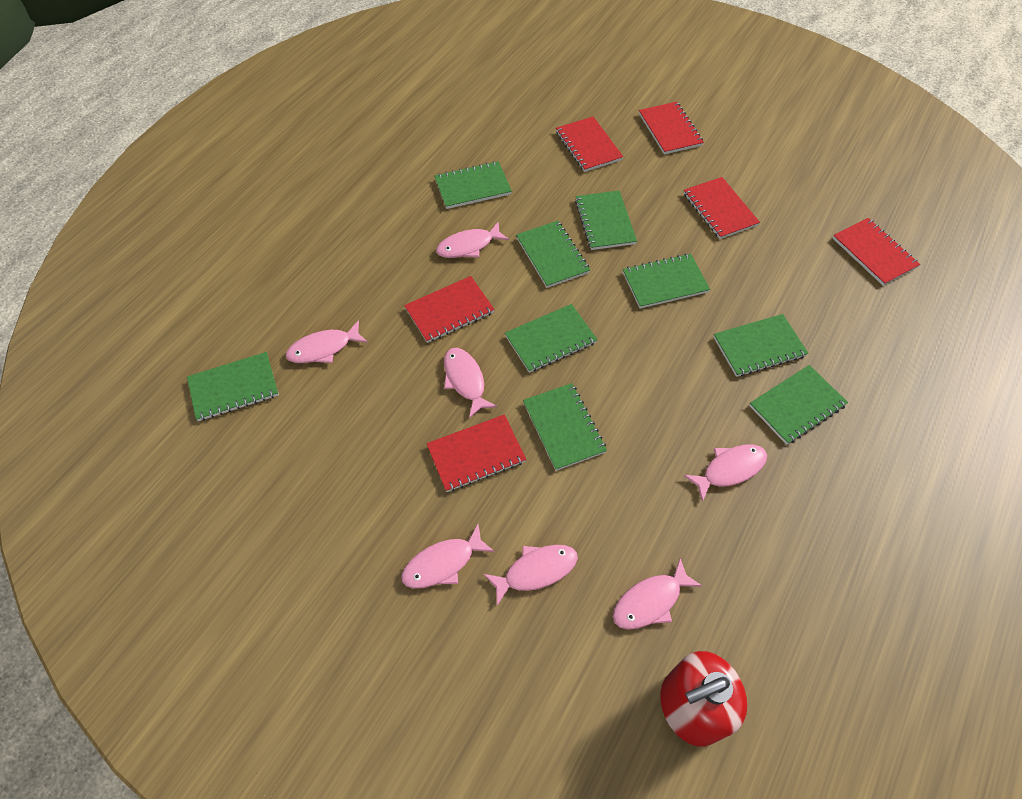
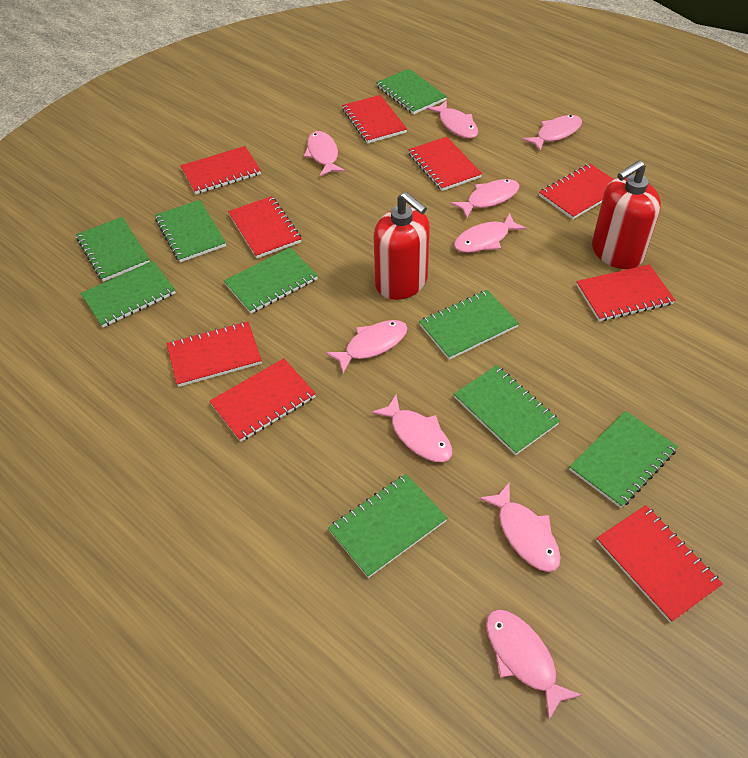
pink fish: 7 -> 9
red notebook: 6 -> 9
red soap dispenser: 1 -> 2

